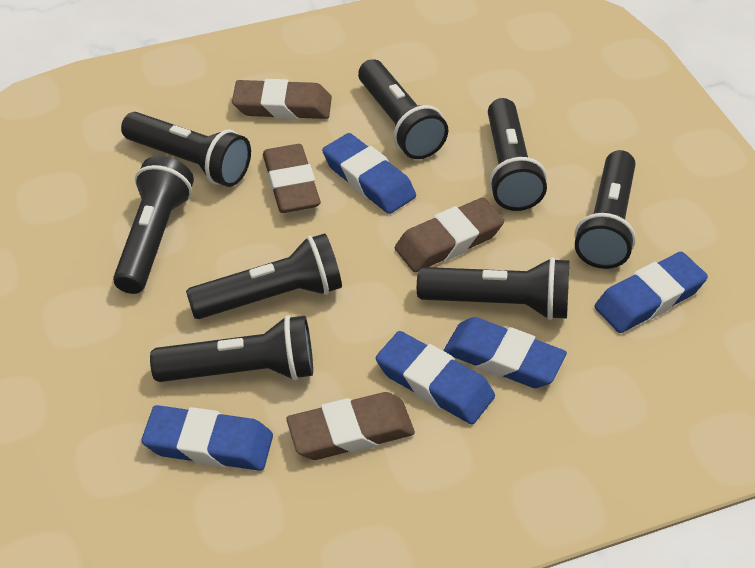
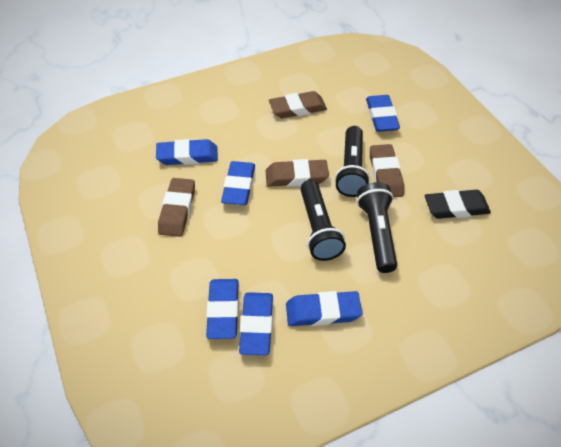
black eraser: 0 -> 1
black flashlight: 8 -> 3
blue eraser: 5 -> 6

